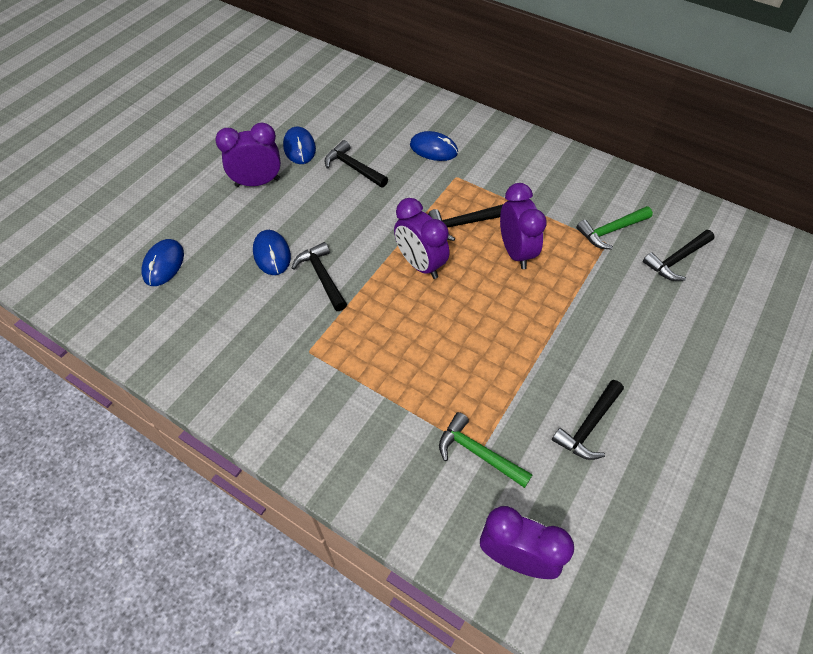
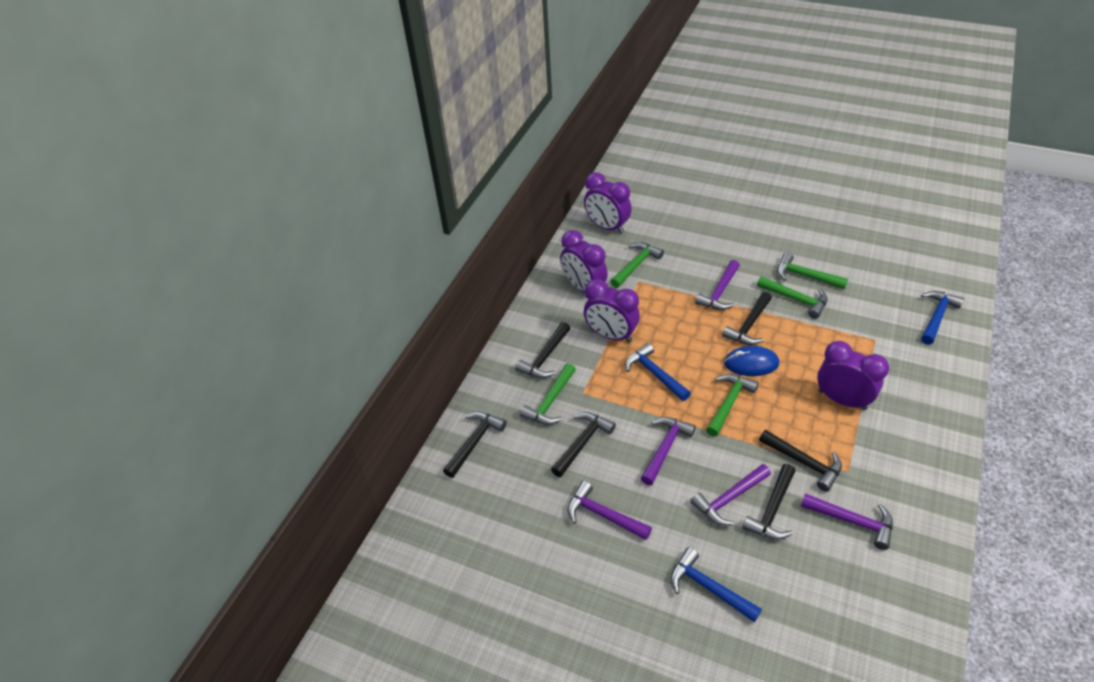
black hammer: 5 -> 6
blue hammer: 0 -> 3
blue mouse: 4 -> 1
green hammer: 2 -> 5
purple hammer: 0 -> 5

